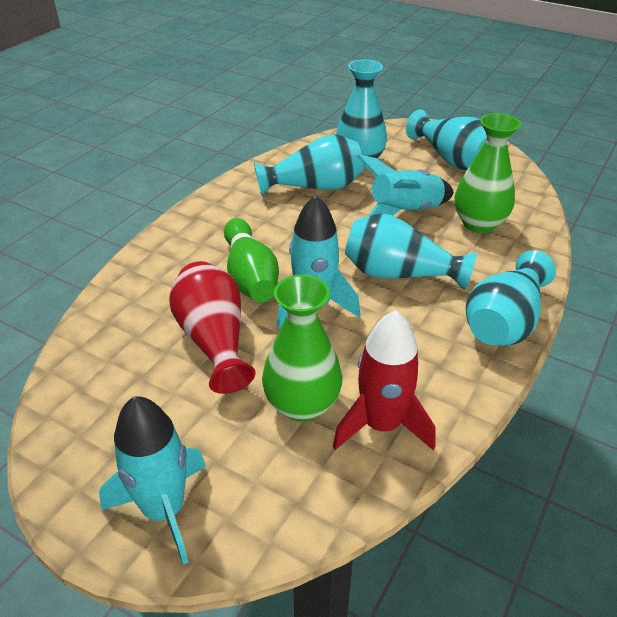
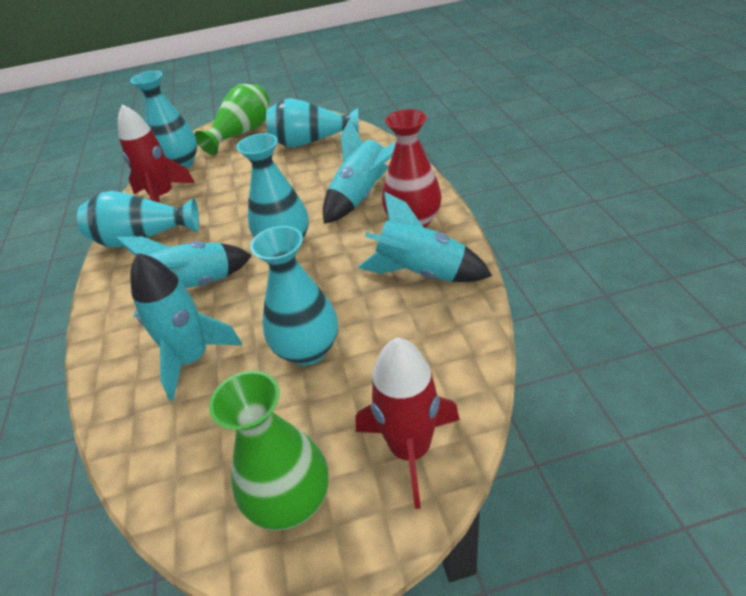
green bowling pin: 1 -> 0
red rocket: 1 -> 2
turquoise rocket: 3 -> 4

